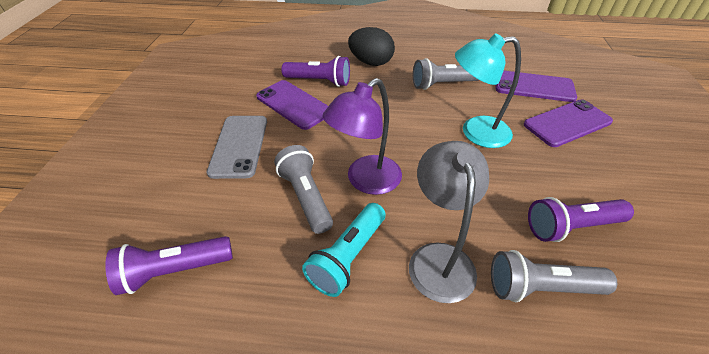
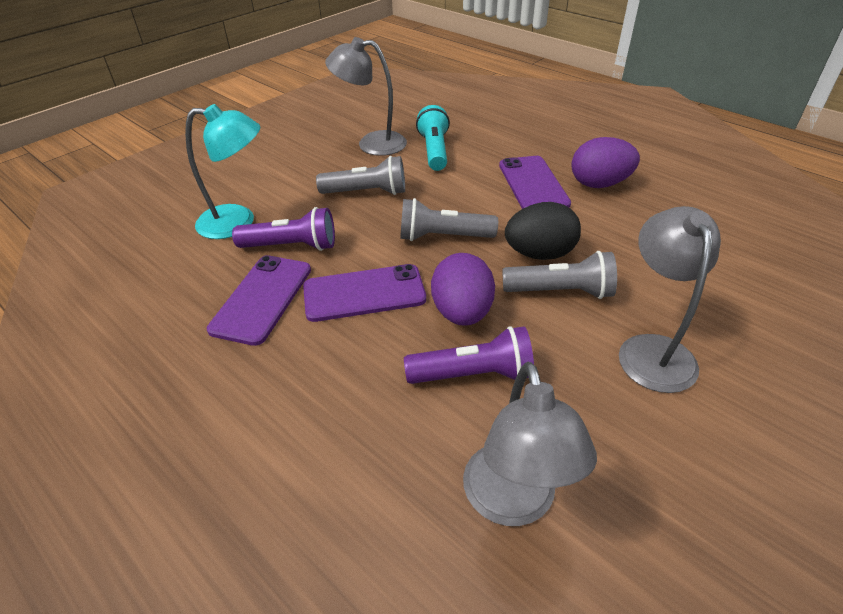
grey lamp: 1 -> 3
grey phone: 1 -> 0
purple egg: 0 -> 2
purple flashlight: 3 -> 2
purple lamp: 1 -> 0

